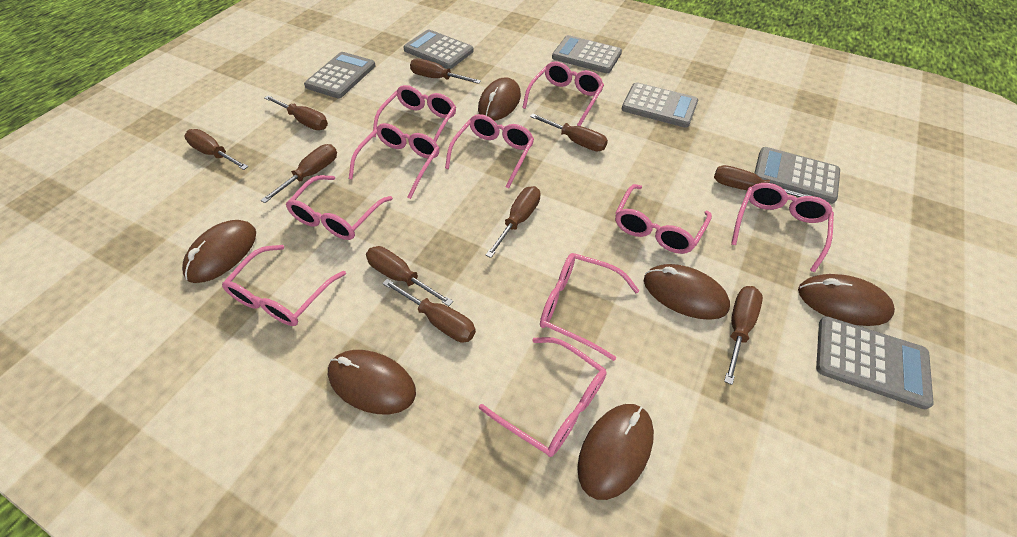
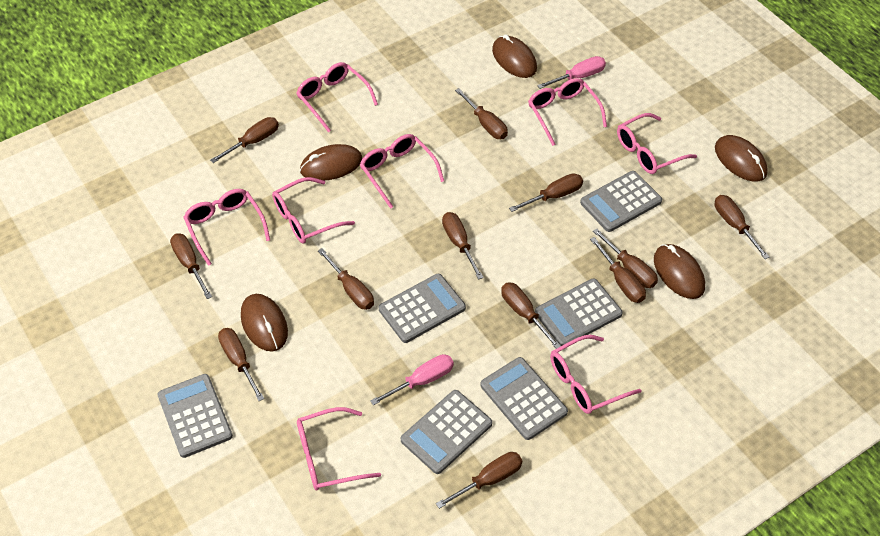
brown mouse: 6 -> 5
brown screwdriver: 10 -> 12
pink glasses: 10 -> 8
pink screwdriver: 0 -> 2

